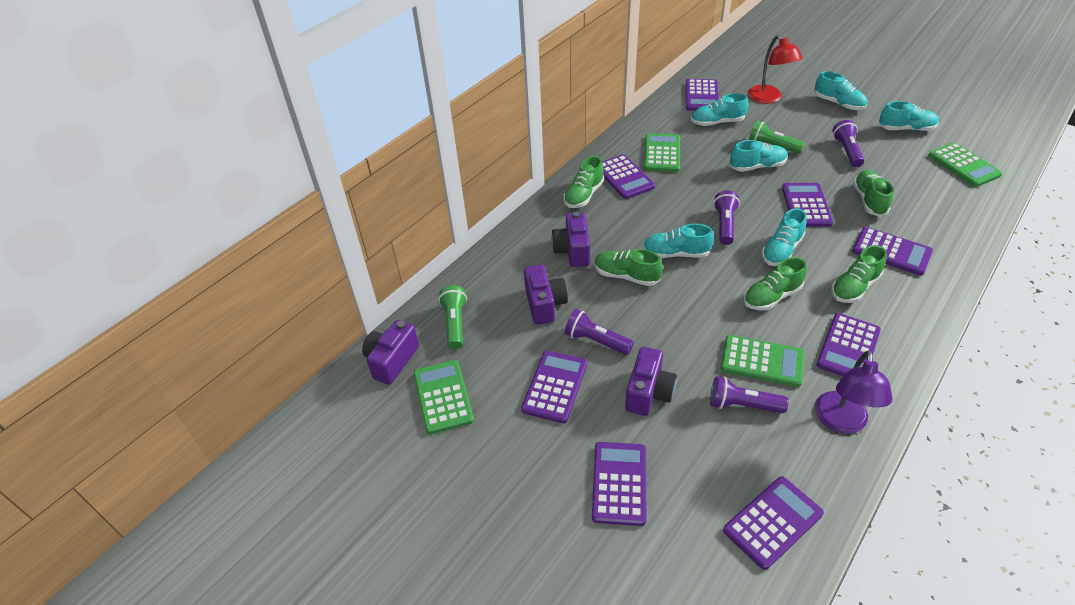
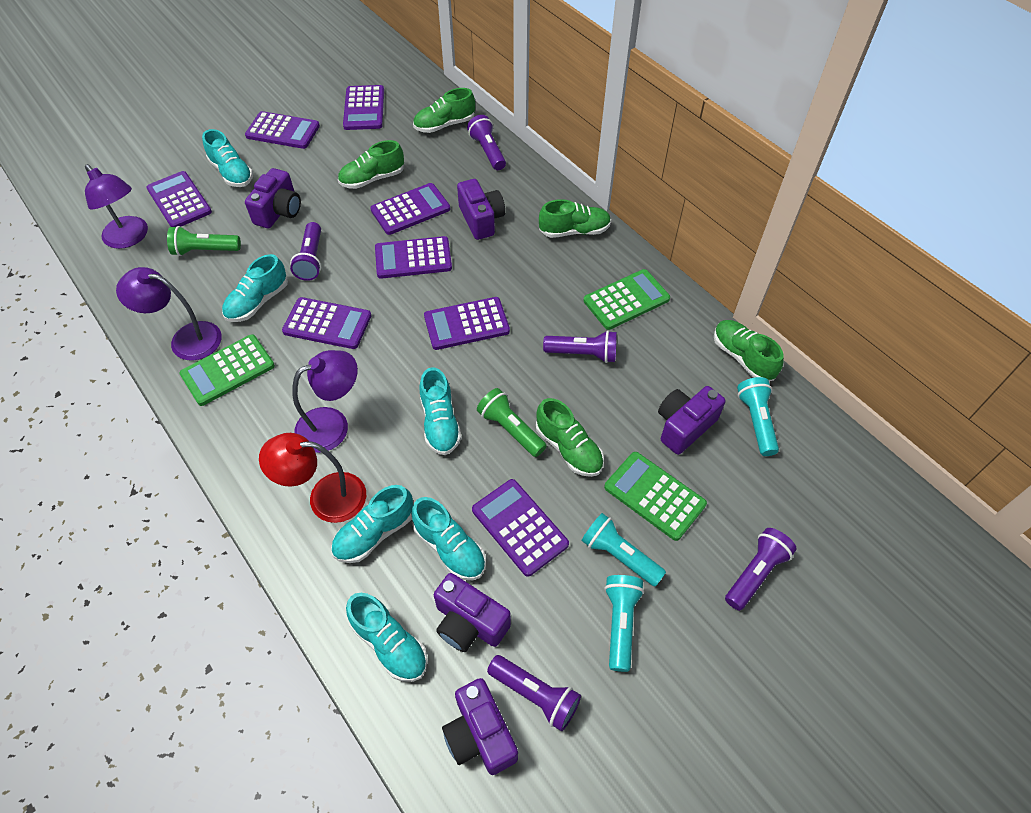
green calculator: 4 -> 3
purple camera: 4 -> 5
purple flashlight: 4 -> 5
purple lamp: 1 -> 3
turquoise flashlight: 0 -> 3

